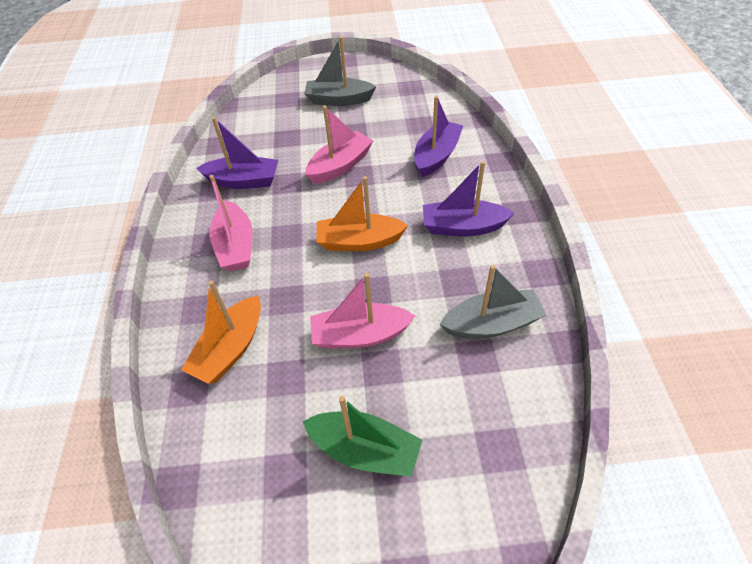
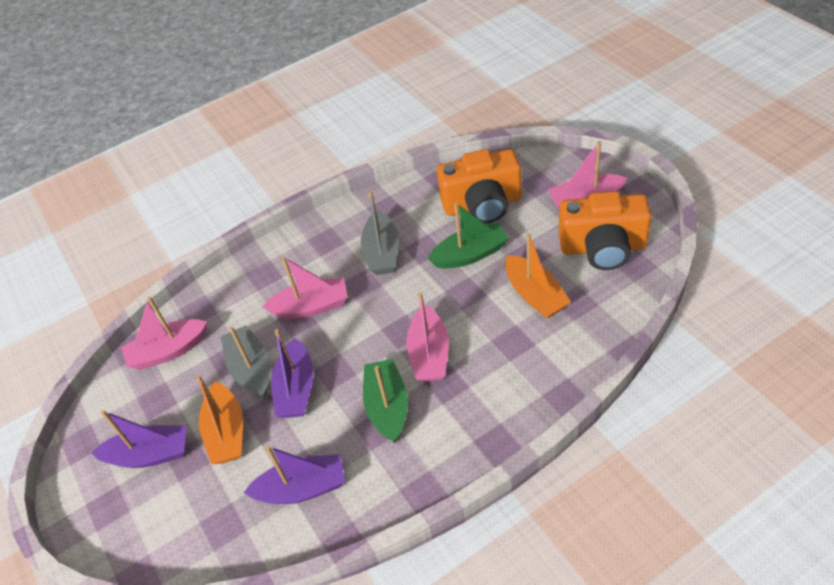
green boat: 1 -> 2
orange camera: 0 -> 2
pink boat: 3 -> 4

